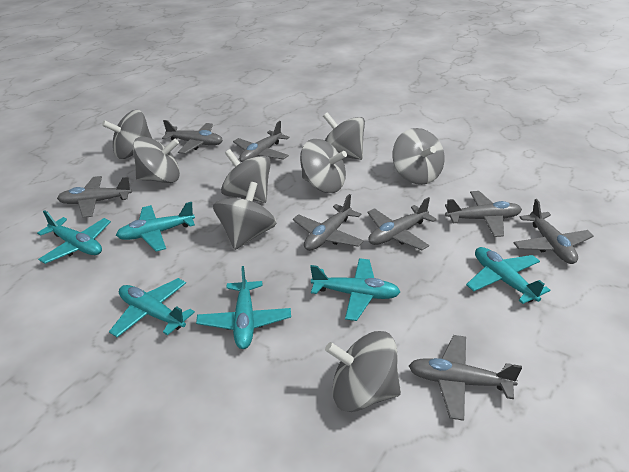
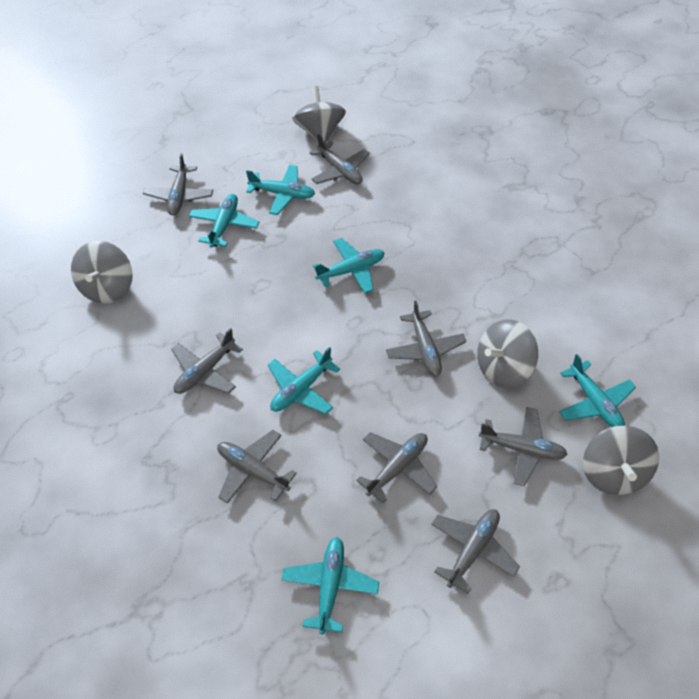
grey spinning top: 8 -> 4

